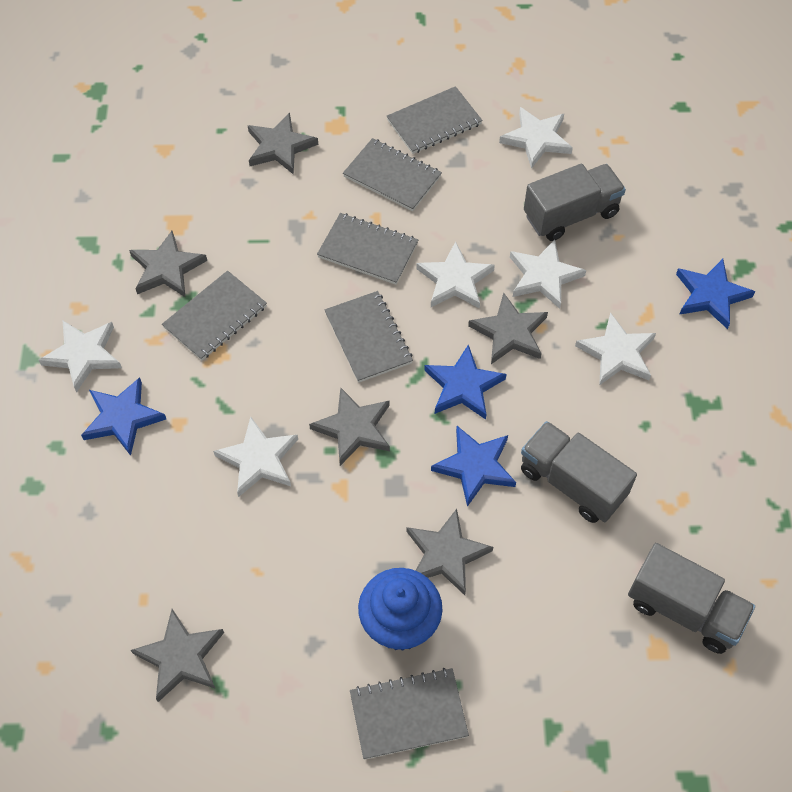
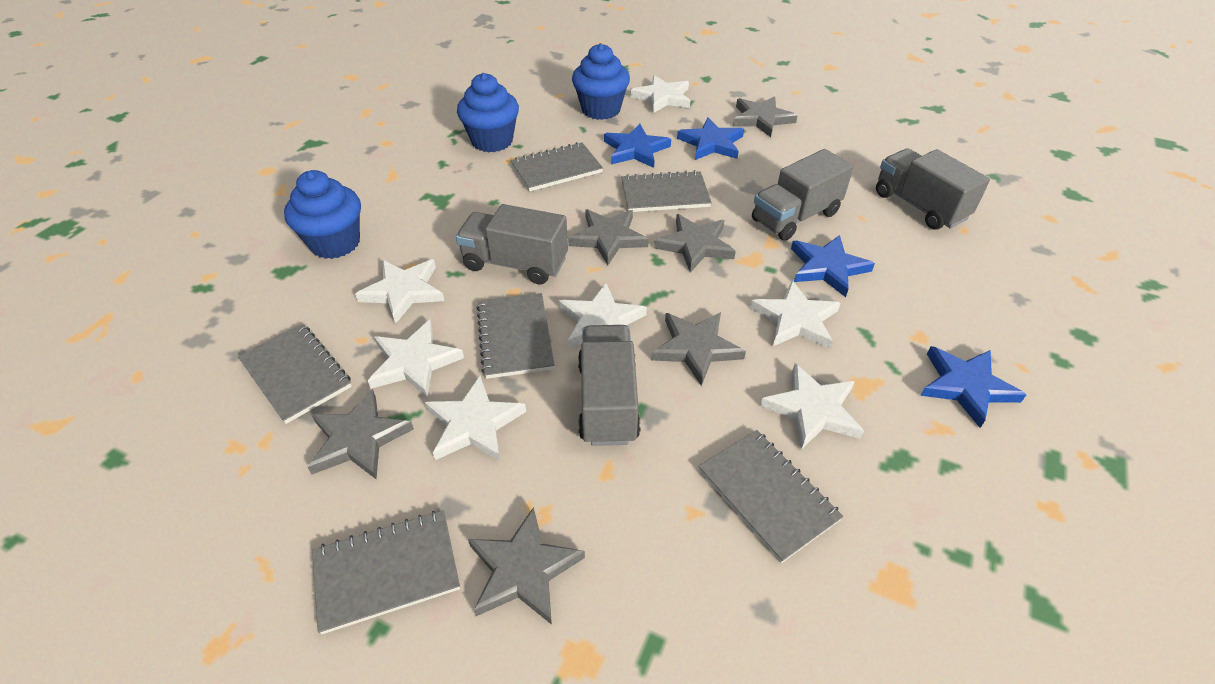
blue cupcake: 1 -> 3
grey truck: 3 -> 4
white star: 6 -> 7

